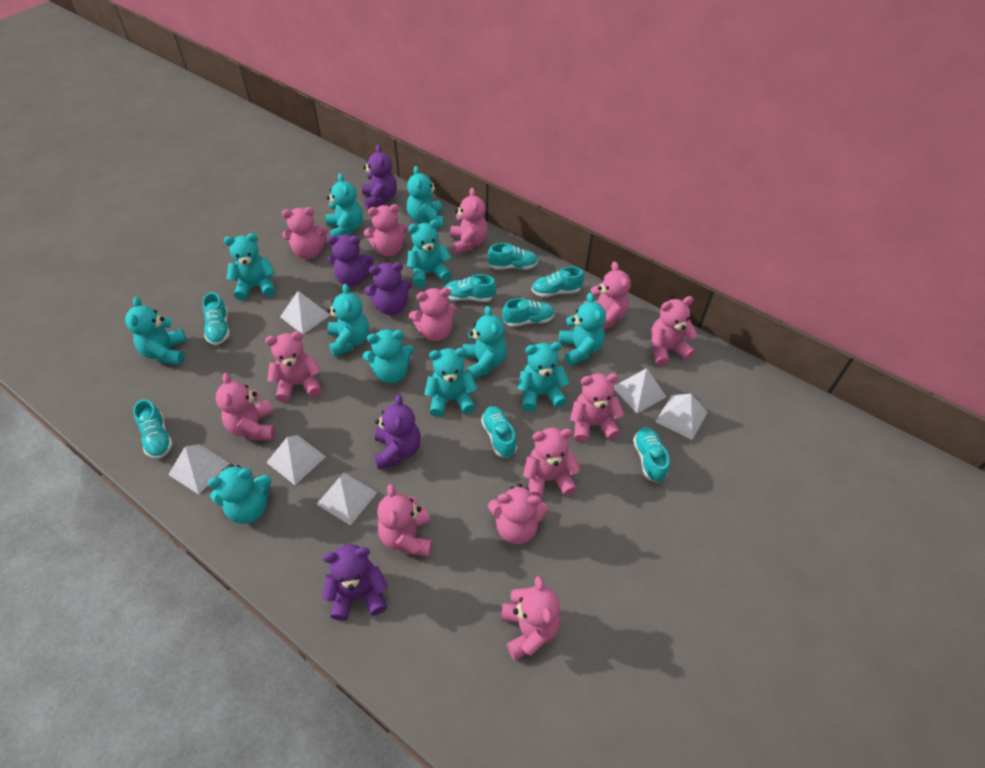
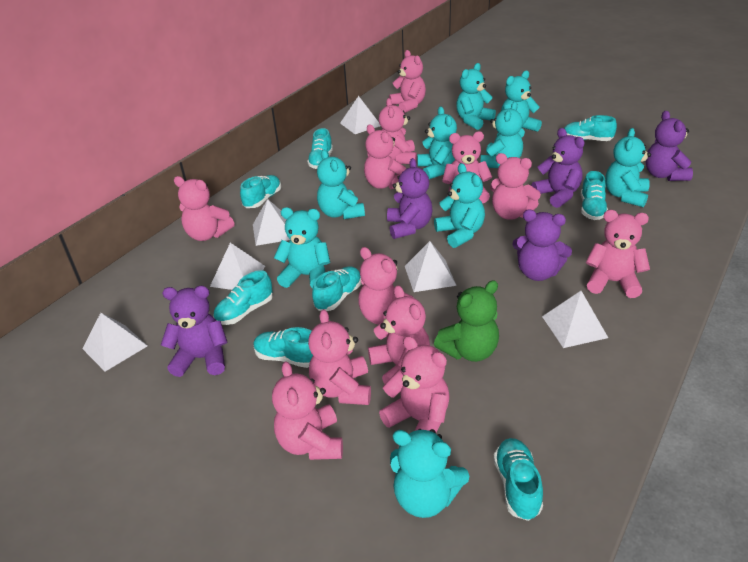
green teddy bear: 0 -> 1
pink teddy bear: 13 -> 12
turquoise teddy bear: 12 -> 9

